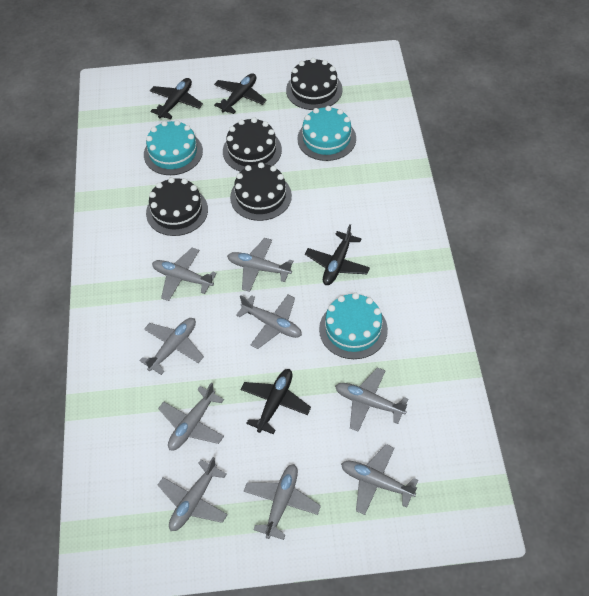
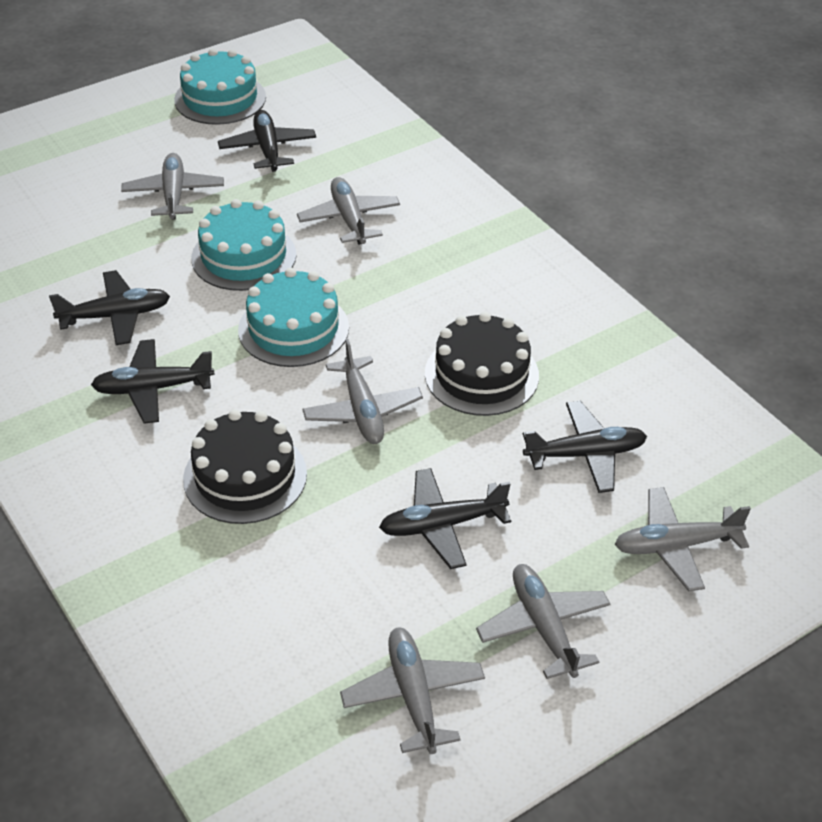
black cake: 4 -> 2
black plane: 4 -> 5
grey plane: 9 -> 6

